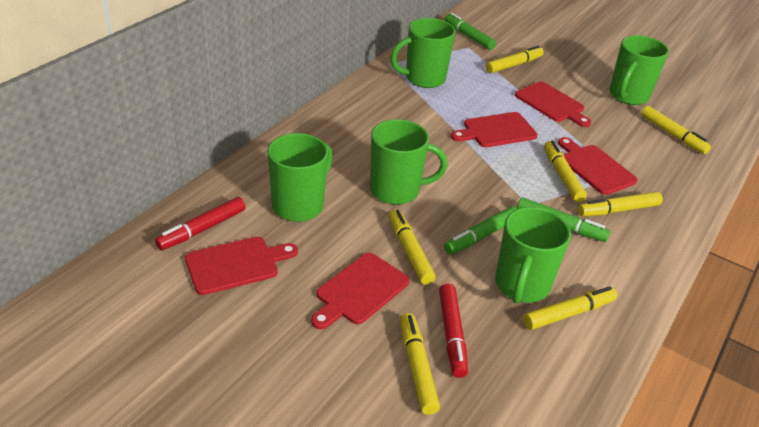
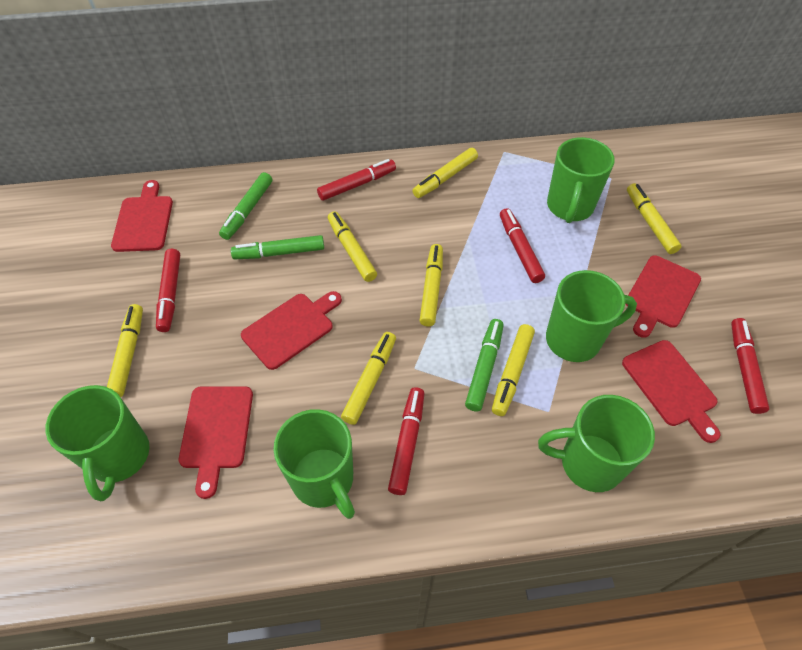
red marker: 2 -> 5

